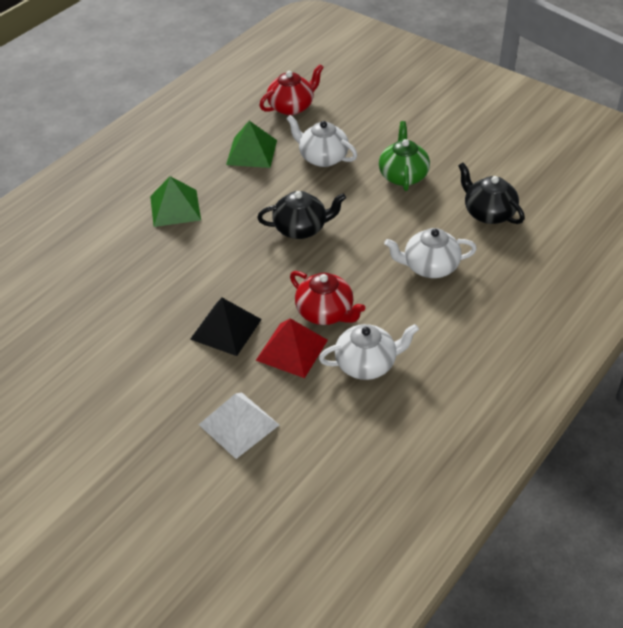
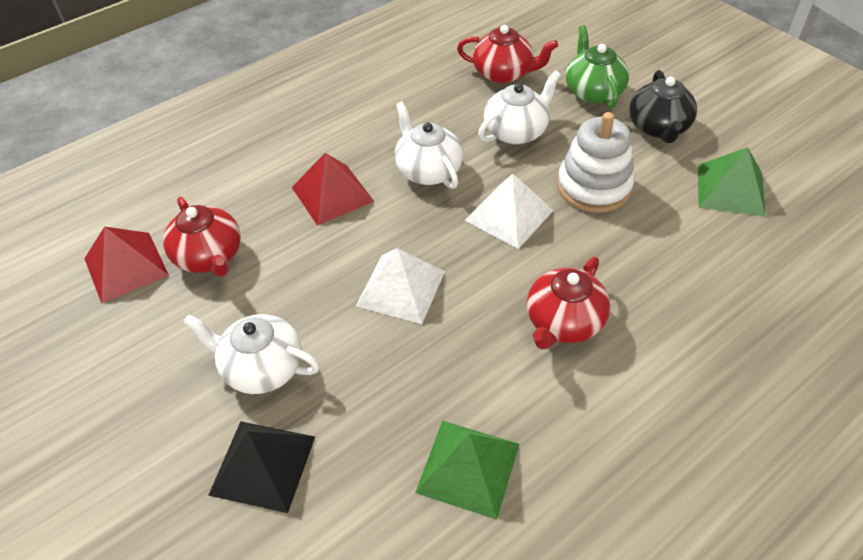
black teapot: 2 -> 1
red pyramid: 1 -> 2
red teapot: 2 -> 3
white pyramid: 1 -> 2
white stacking toy: 0 -> 1

